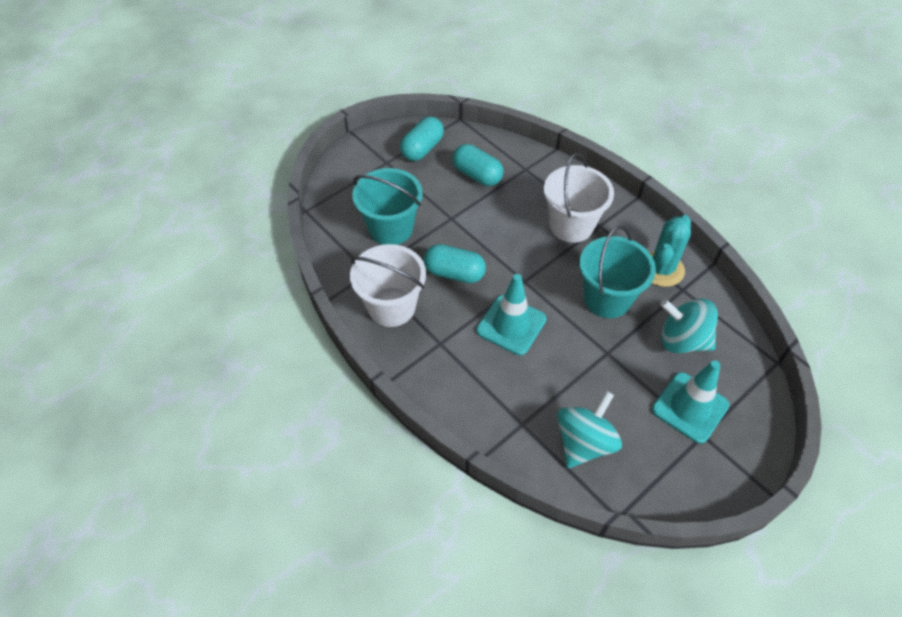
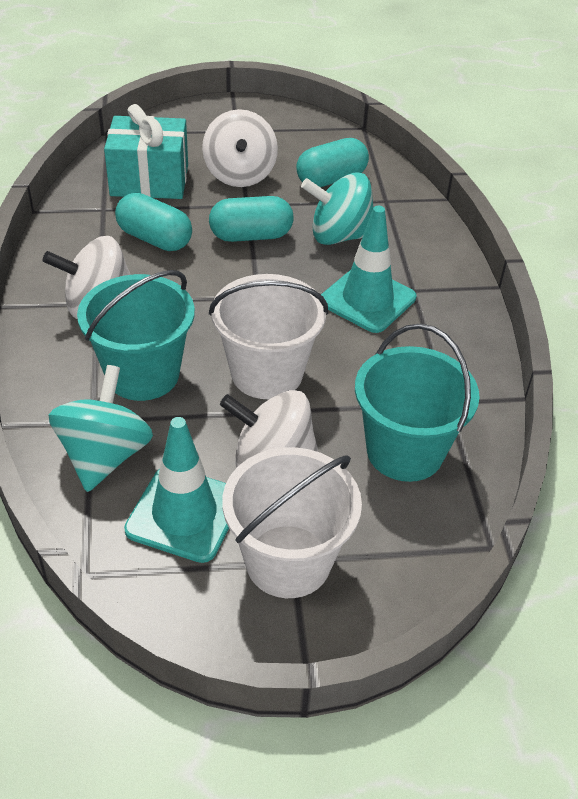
turquoise cactus: 1 -> 0
turquoise gift: 0 -> 1
white spinning top: 0 -> 3

